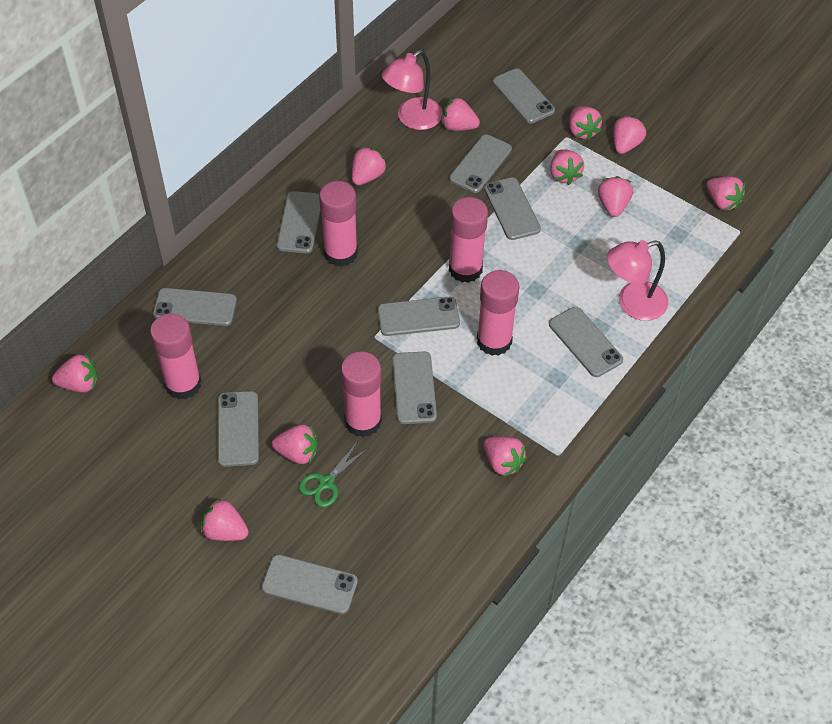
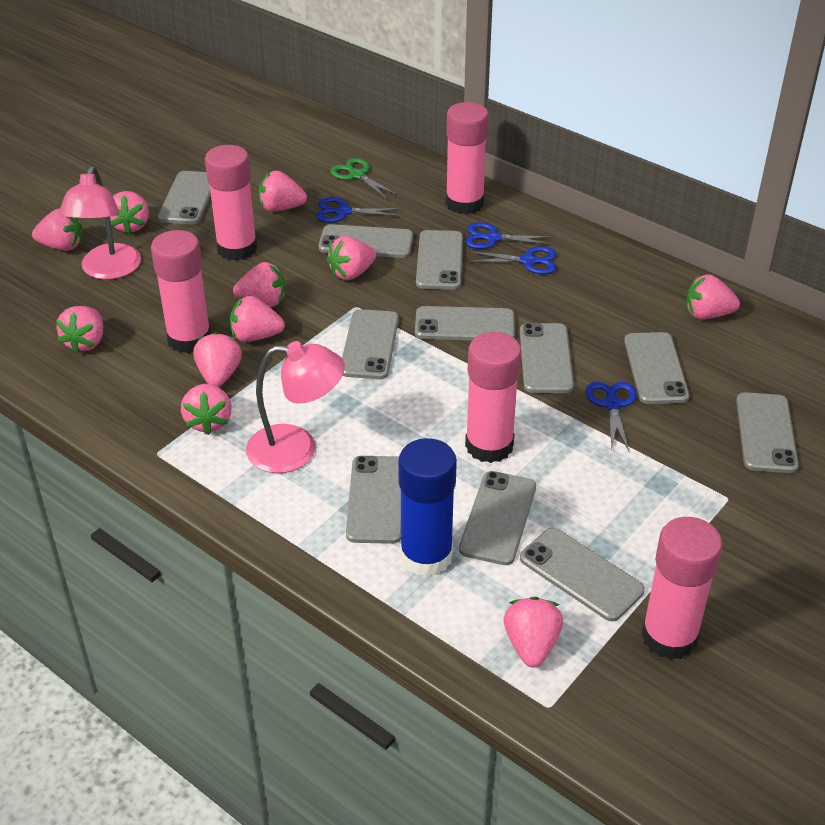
blue glue stick: 0 -> 1
blue scissors: 0 -> 4
grey phone: 10 -> 11

